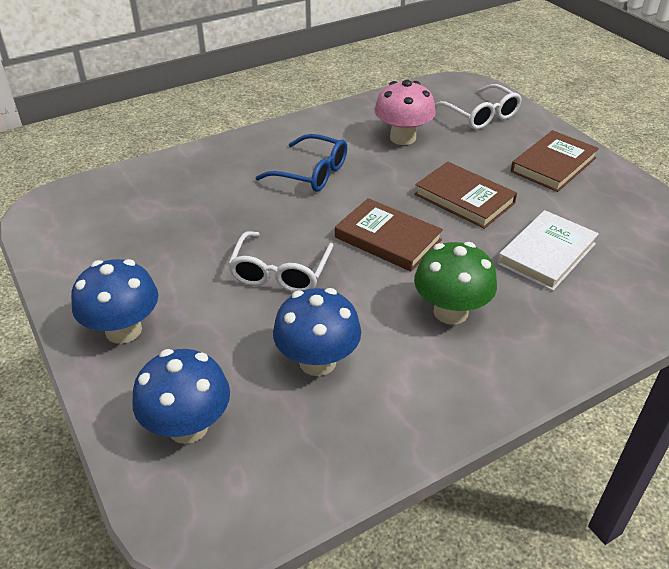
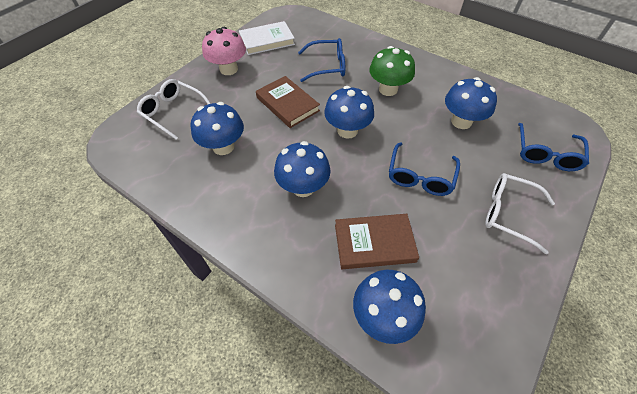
blue glasses: 1 -> 3
blue mushroom: 3 -> 5
brown book: 3 -> 2

